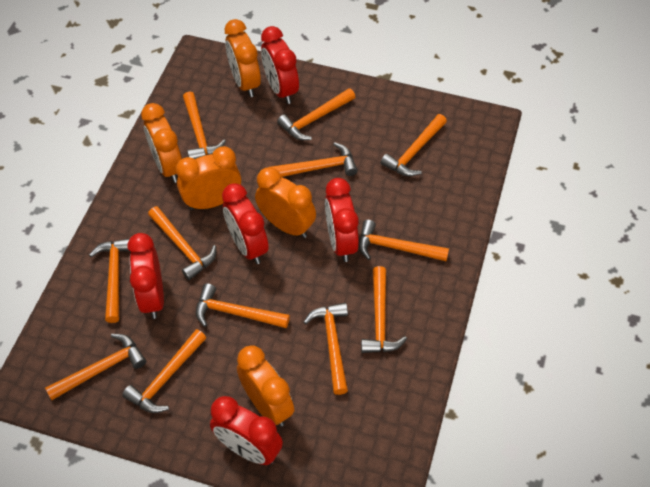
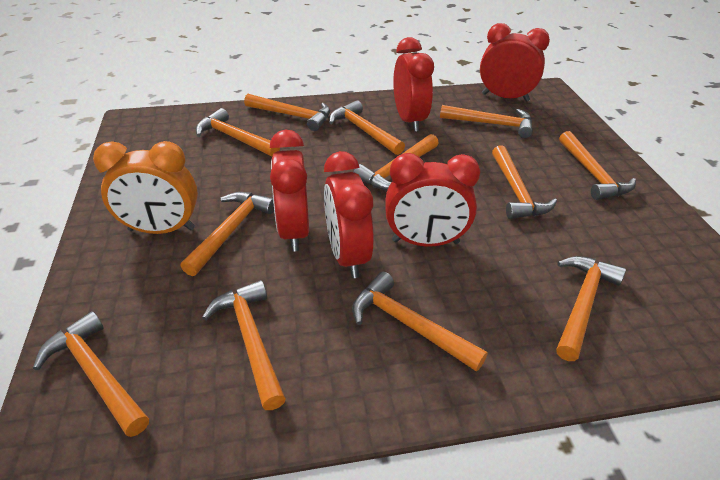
orange clock: 5 -> 1

